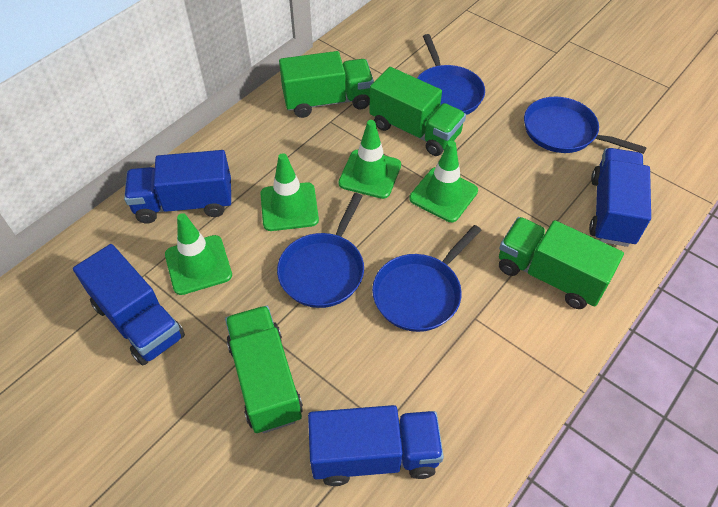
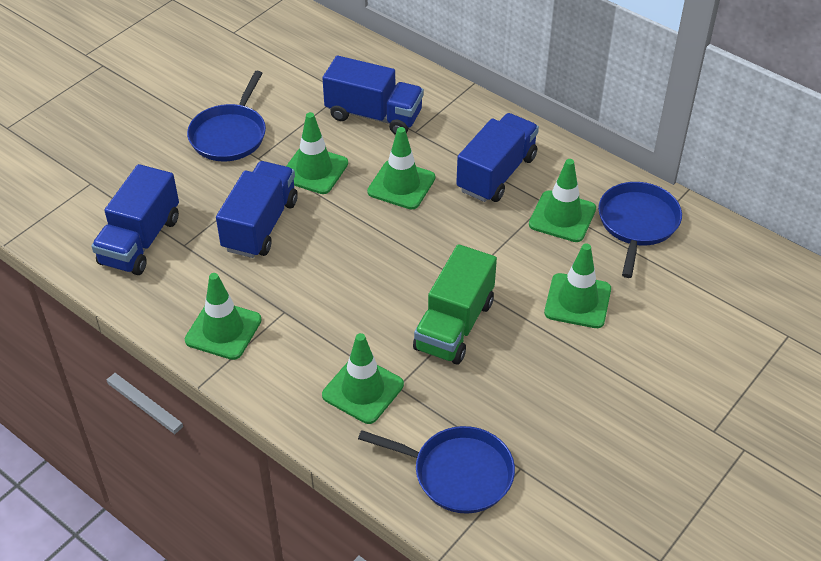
blue pan: 4 -> 3
green traffic cone: 4 -> 6
green truck: 4 -> 1

